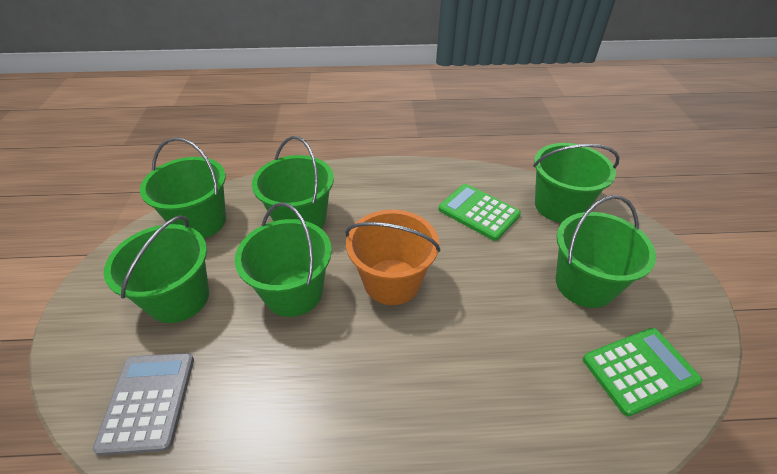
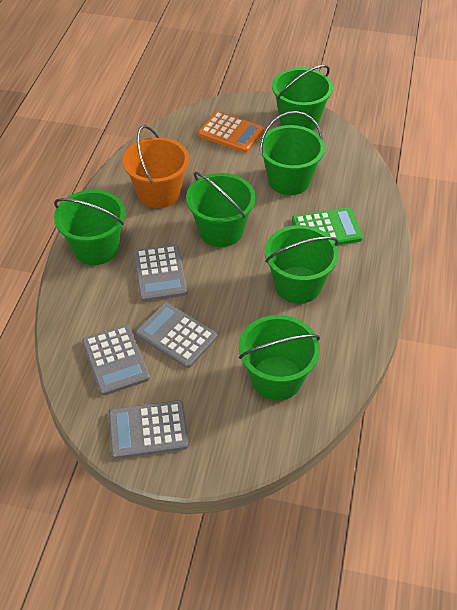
green calculator: 2 -> 1
grey calculator: 1 -> 4
orange calculator: 0 -> 1

